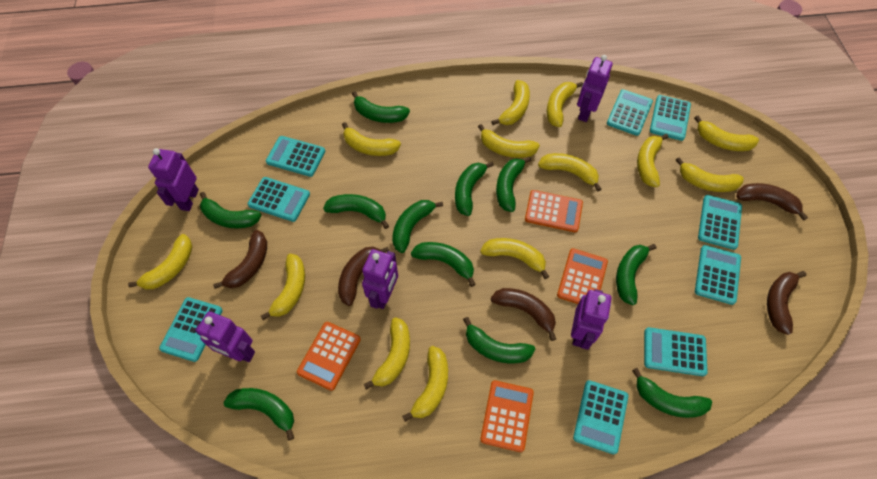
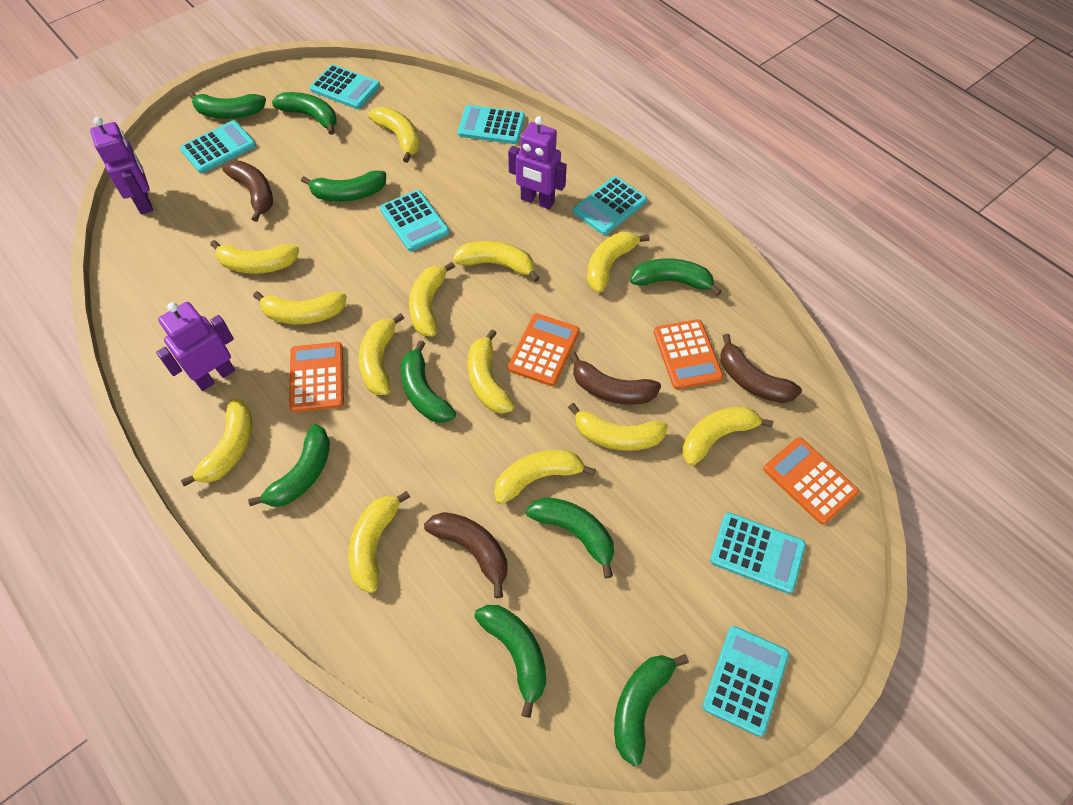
brown banana: 5 -> 4
green banana: 11 -> 9
purple robot: 5 -> 3
turquoise calculator: 9 -> 7

